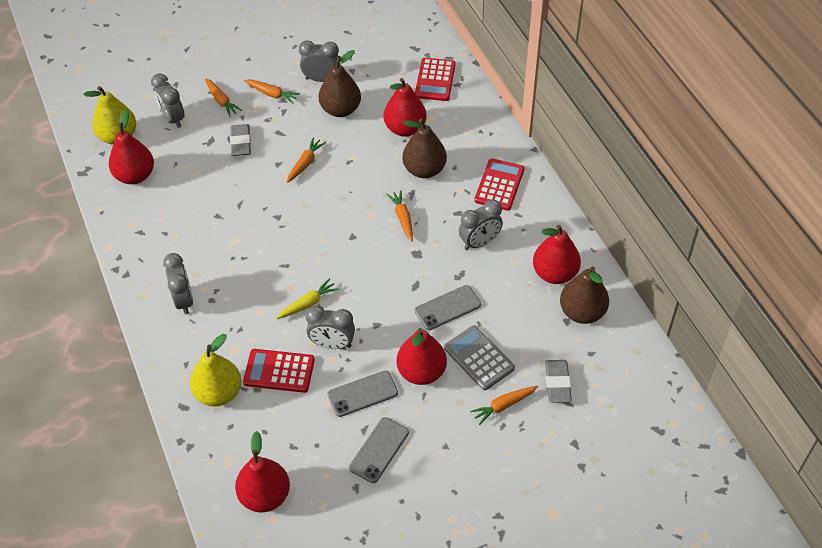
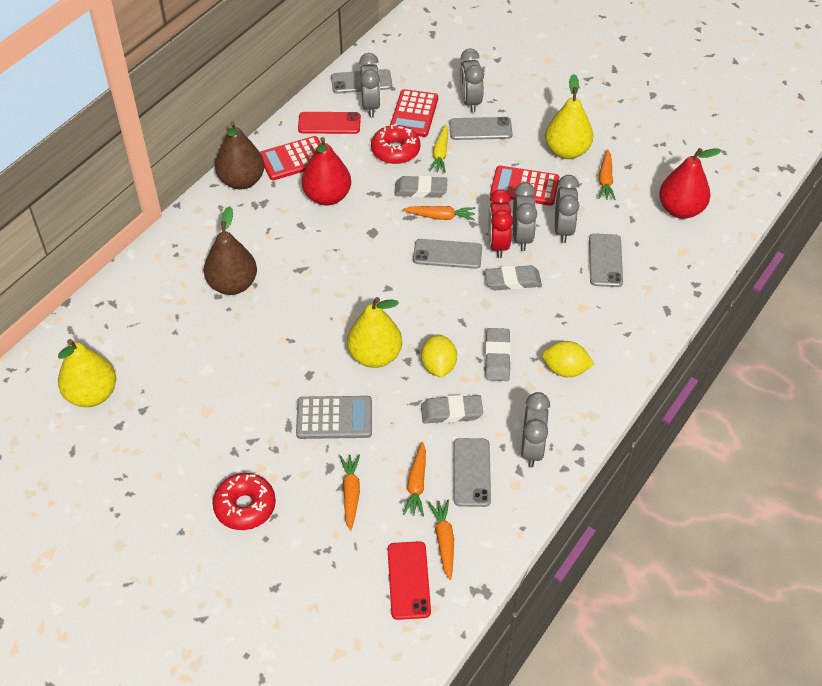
brown pear: 3 -> 2
grey eraser: 2 -> 4
grey phone: 3 -> 5
red clock: 0 -> 1
red donut: 0 -> 2
red pear: 5 -> 2
red phone: 0 -> 2
yellow lemon: 0 -> 2
yellow pear: 2 -> 3

